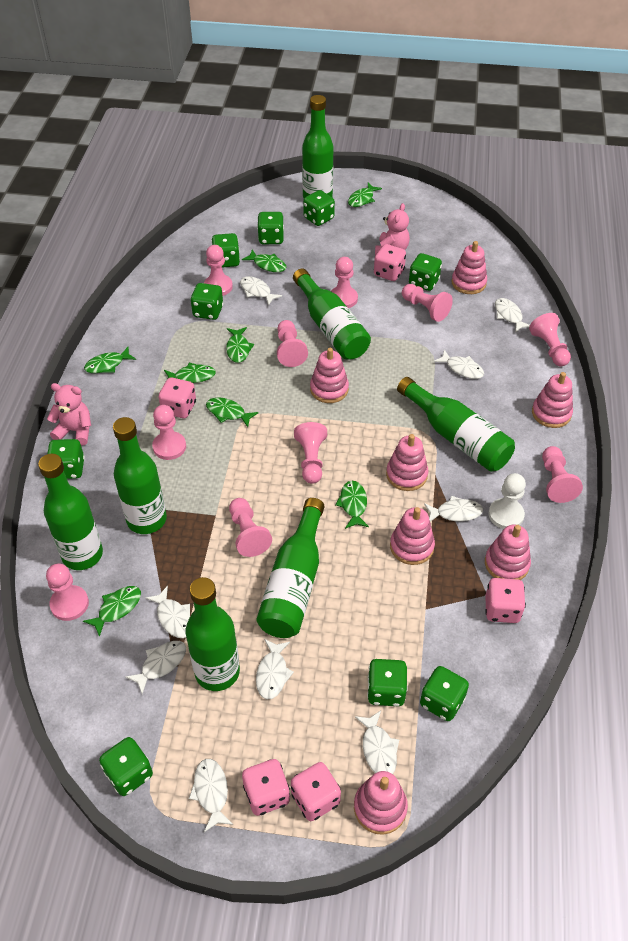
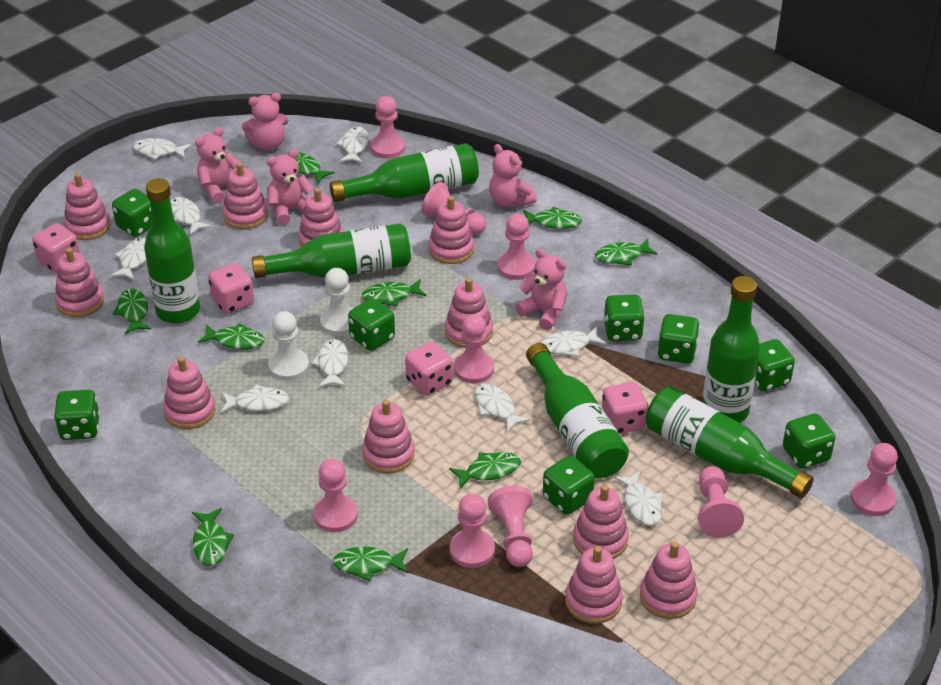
green bottle: 7 -> 6
green dice: 9 -> 8
green fish: 8 -> 9
pink dice: 5 -> 4
pink pawn: 10 -> 9
pink stacking toy: 7 -> 11
pink teddy bear: 2 -> 5
white pawn: 1 -> 2

